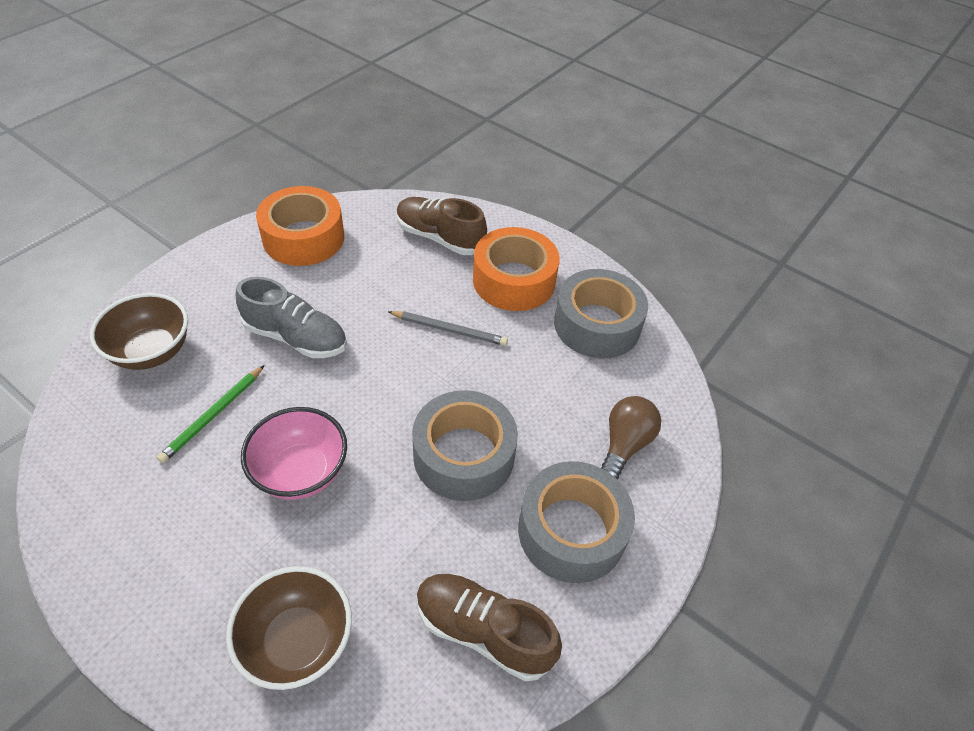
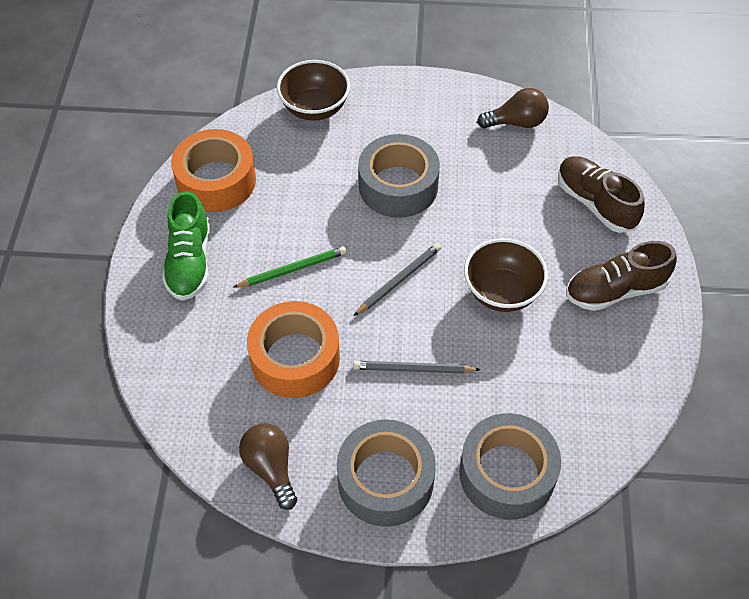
brown light bulb: 1 -> 2
green shoe: 0 -> 1
grey pencil: 1 -> 2
grey shoe: 1 -> 0
pink bowl: 1 -> 0

